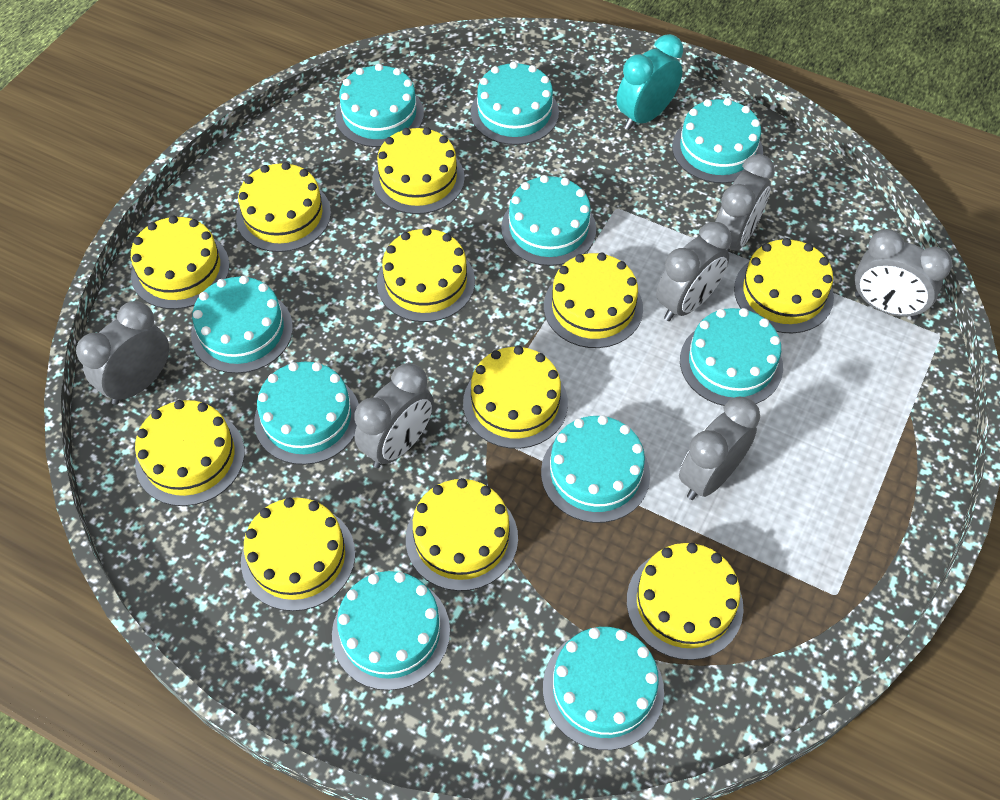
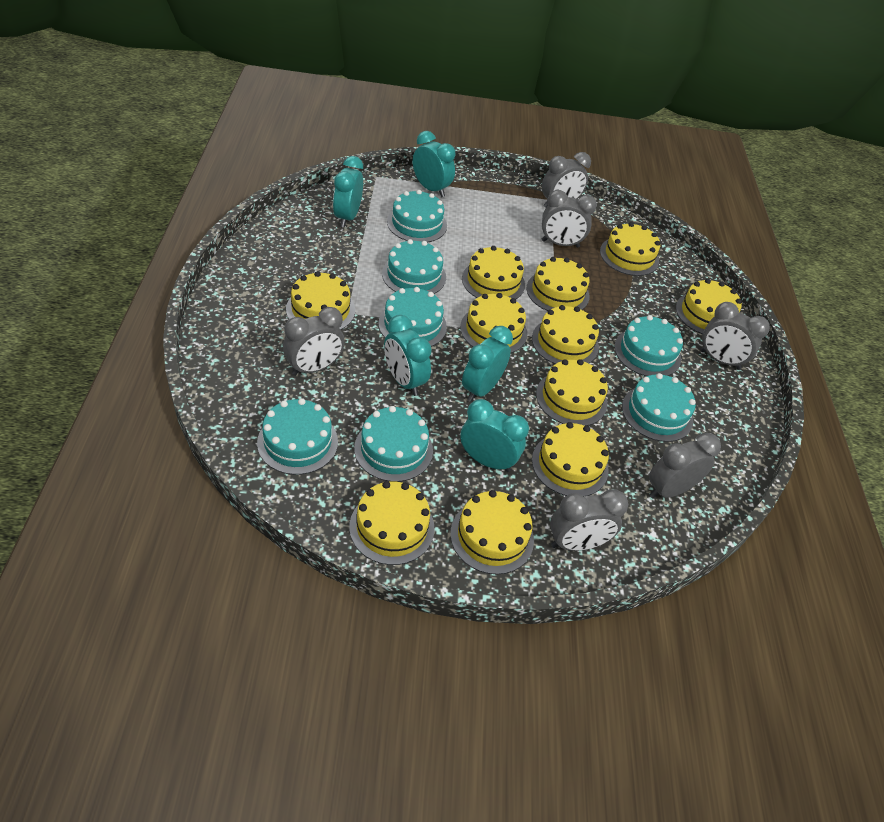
turquoise cake: 10 -> 7
turquoise clock: 1 -> 5

